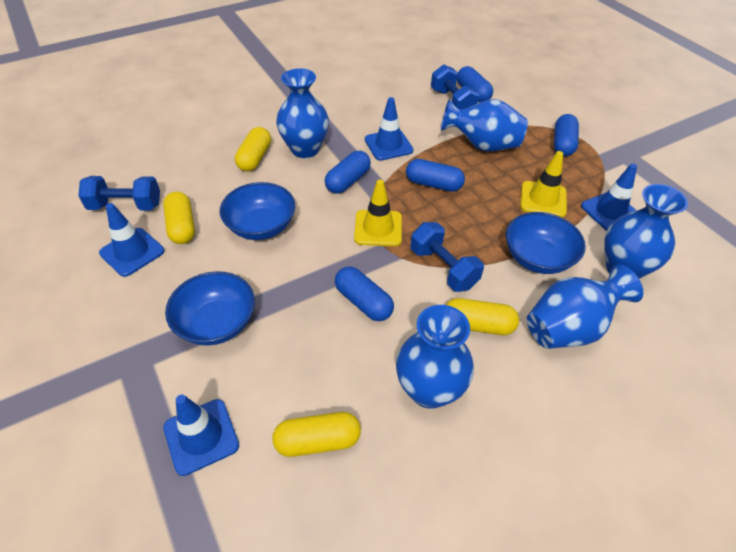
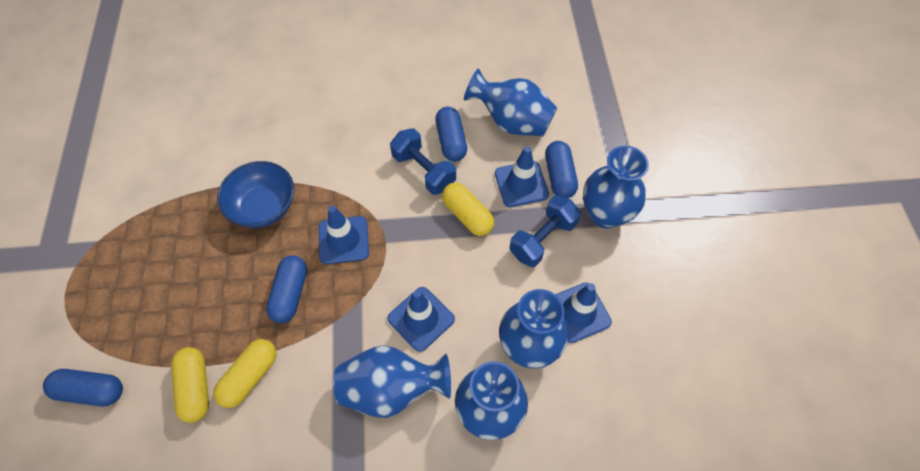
blue bowl: 3 -> 1
blue capsule: 5 -> 4
blue dumbbell: 3 -> 2
yellow capsule: 4 -> 3
yellow traffic cone: 2 -> 0

